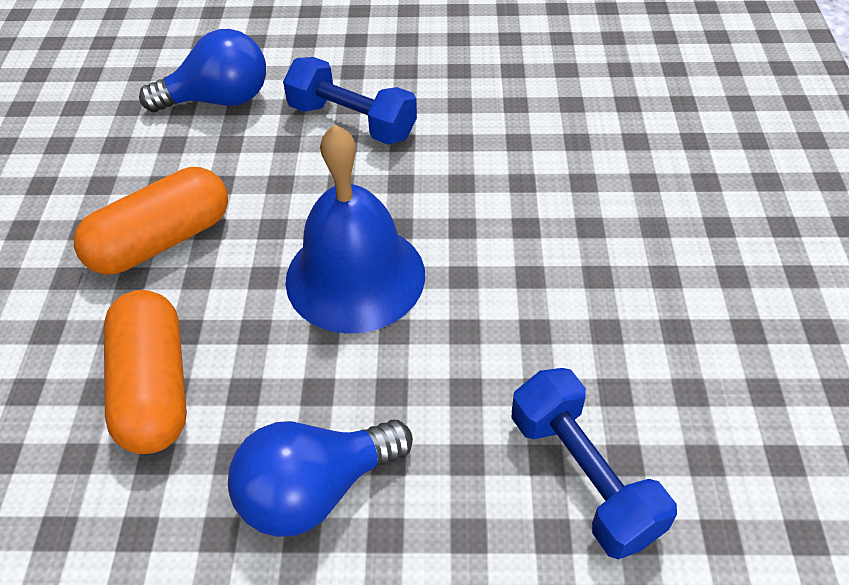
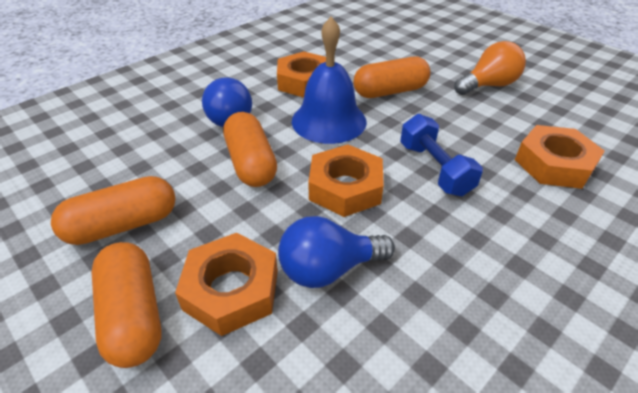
blue dumbbell: 2 -> 1
orange capsule: 2 -> 4
orange light bulb: 0 -> 1
orange nut: 0 -> 4

